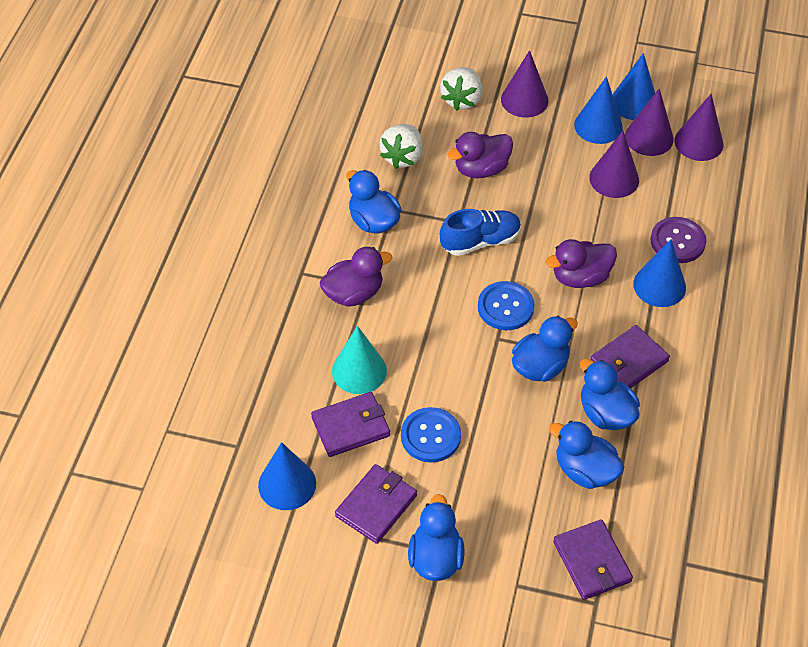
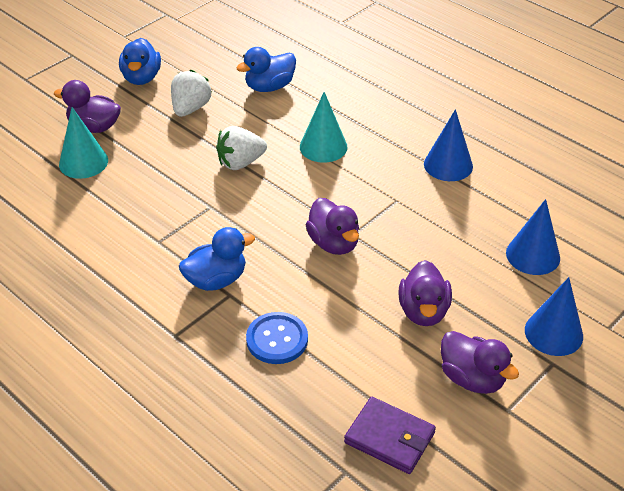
blue button: 2 -> 1
blue cone: 4 -> 3
blue duck: 5 -> 3
blue shoe: 1 -> 0
purple button: 1 -> 0
purple cone: 4 -> 0
purple duck: 3 -> 4
purple wallet: 4 -> 1
turquoise cone: 1 -> 2

